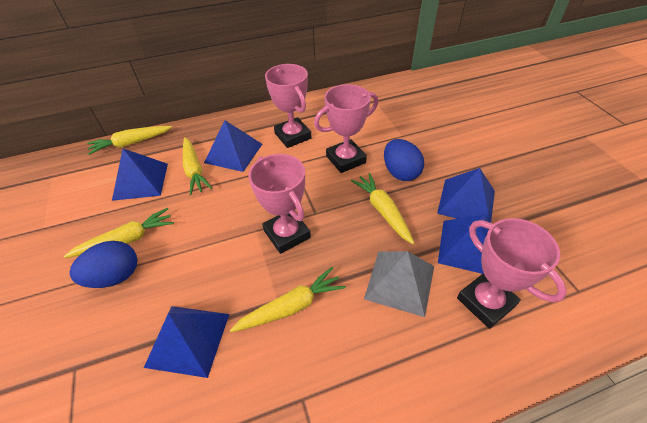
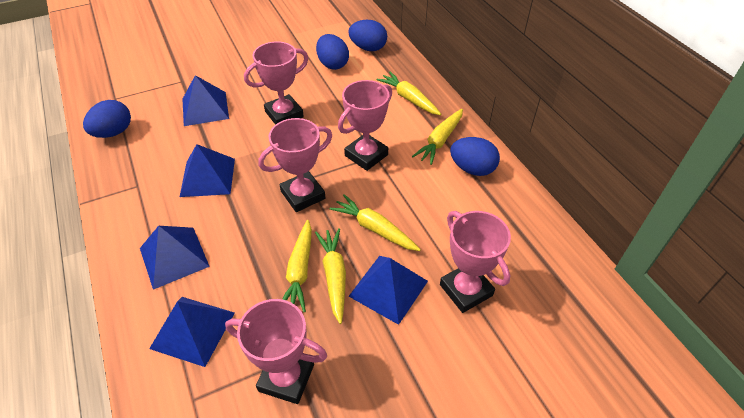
blue egg: 2 -> 4
grey pyramid: 1 -> 0
pink trophy: 4 -> 5

